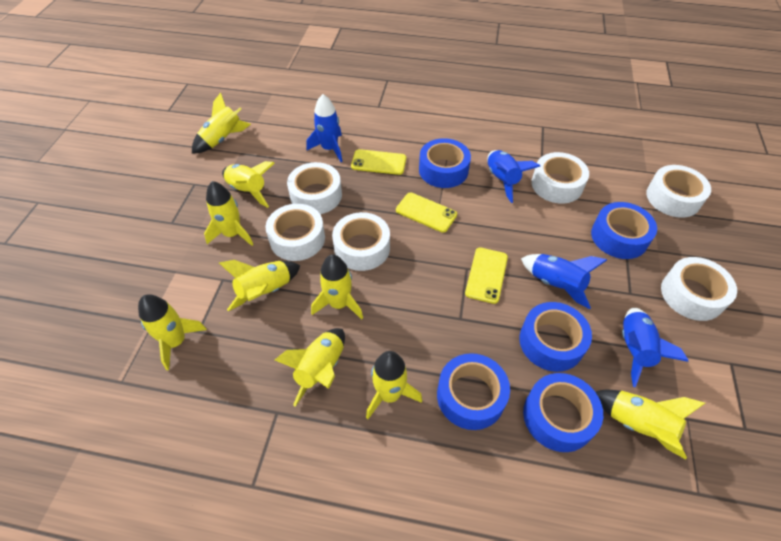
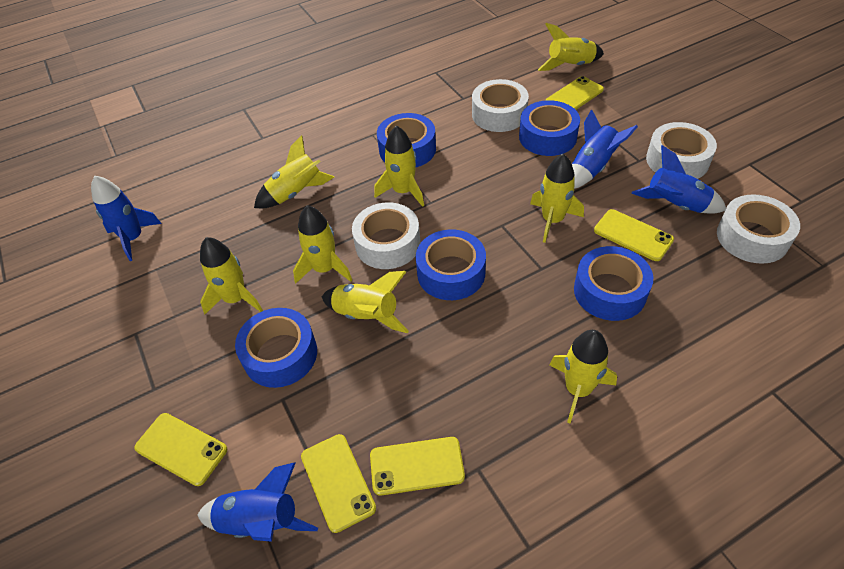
white tape: 6 -> 4
yellow phone: 3 -> 5
yellow rocket: 9 -> 8

